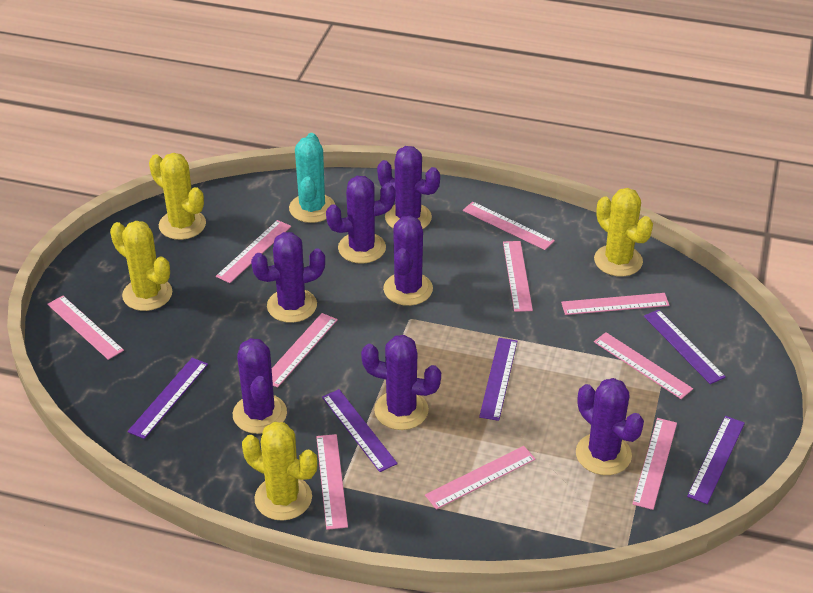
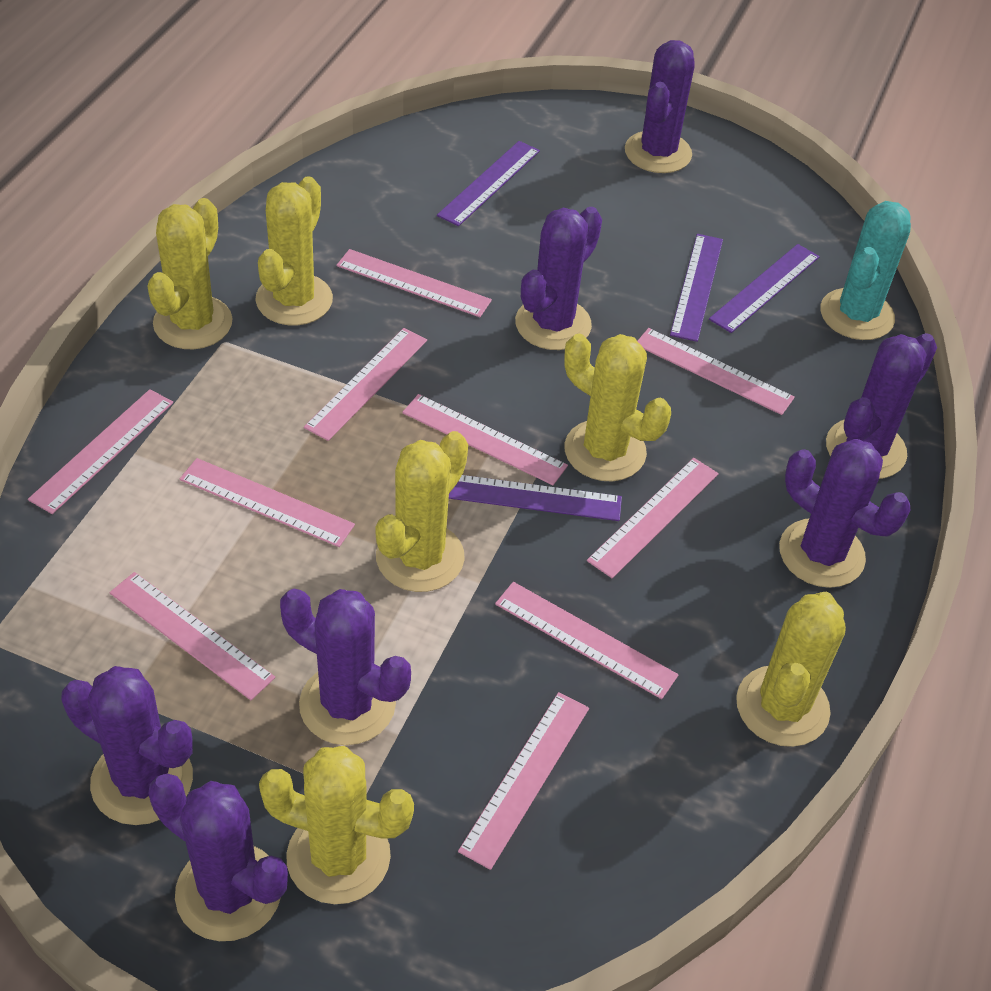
purple ruler: 5 -> 4
yellow cactus: 4 -> 6

